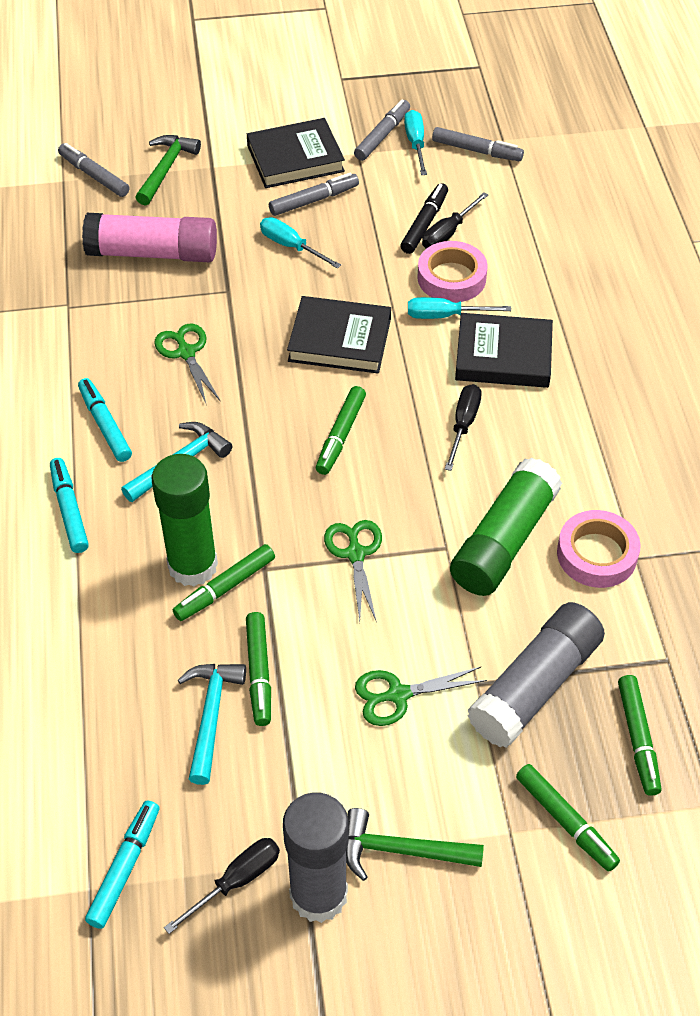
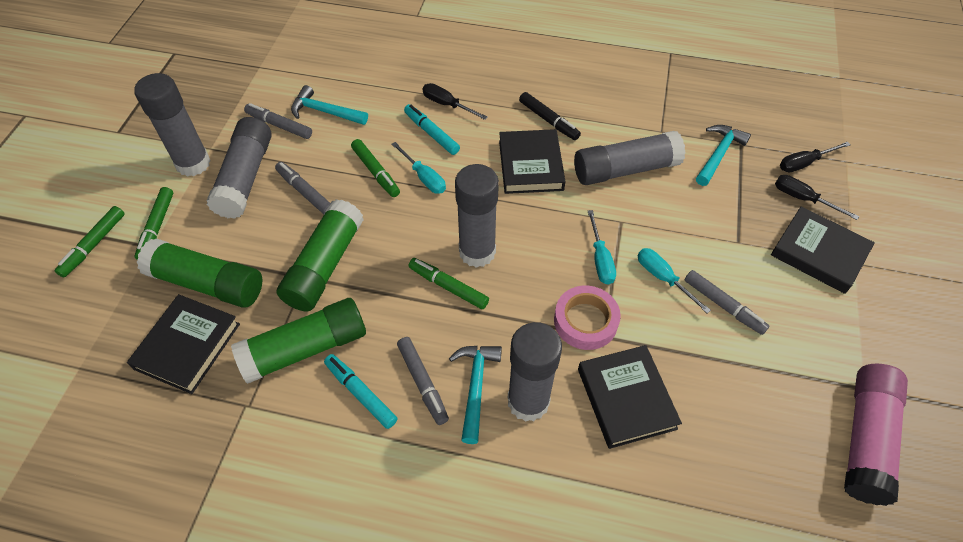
black book: 3 -> 4
green glue stick: 2 -> 3
green hammer: 2 -> 0
green marker: 5 -> 4
green scissors: 3 -> 0
grey glue stick: 2 -> 5
pink tape: 2 -> 1
turquoise hammer: 2 -> 3
turquoise marker: 3 -> 2

